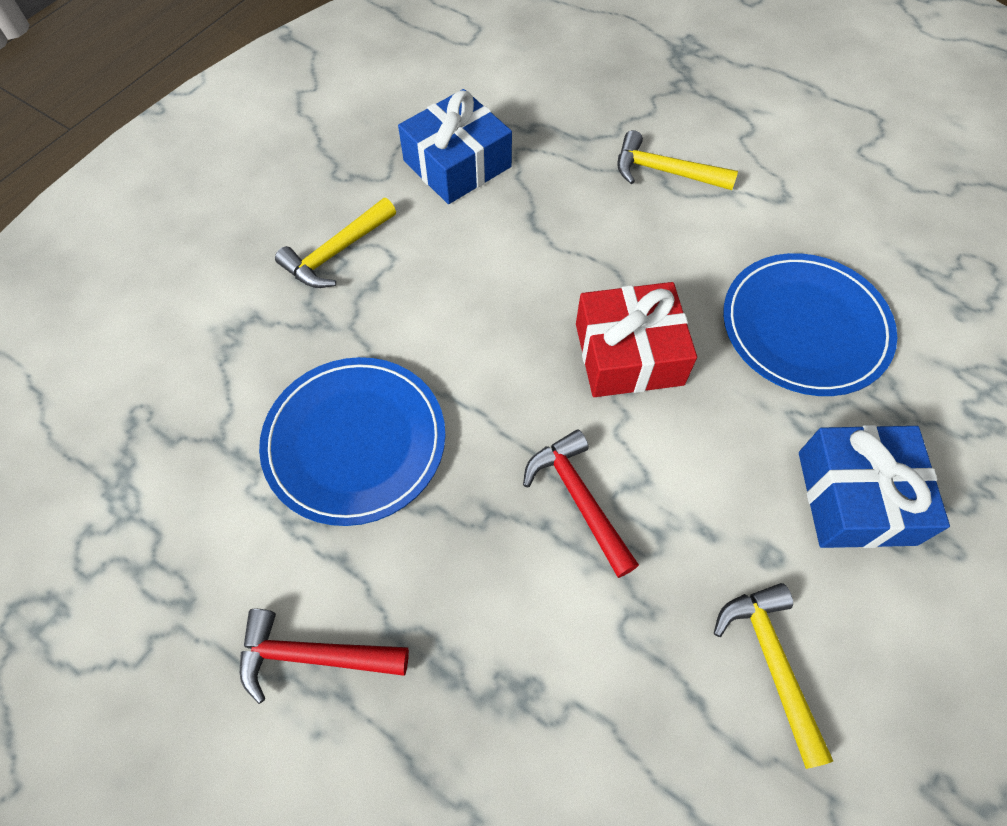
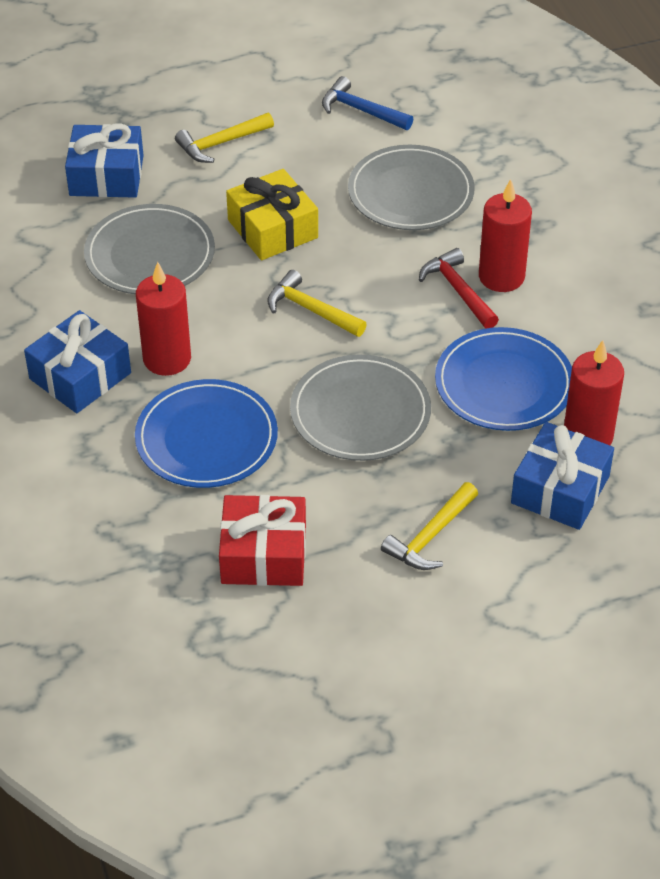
blue gift: 2 -> 3
blue hammer: 0 -> 1
grey plate: 0 -> 3
red candle: 0 -> 3
red hammer: 2 -> 1
yellow gift: 0 -> 1

